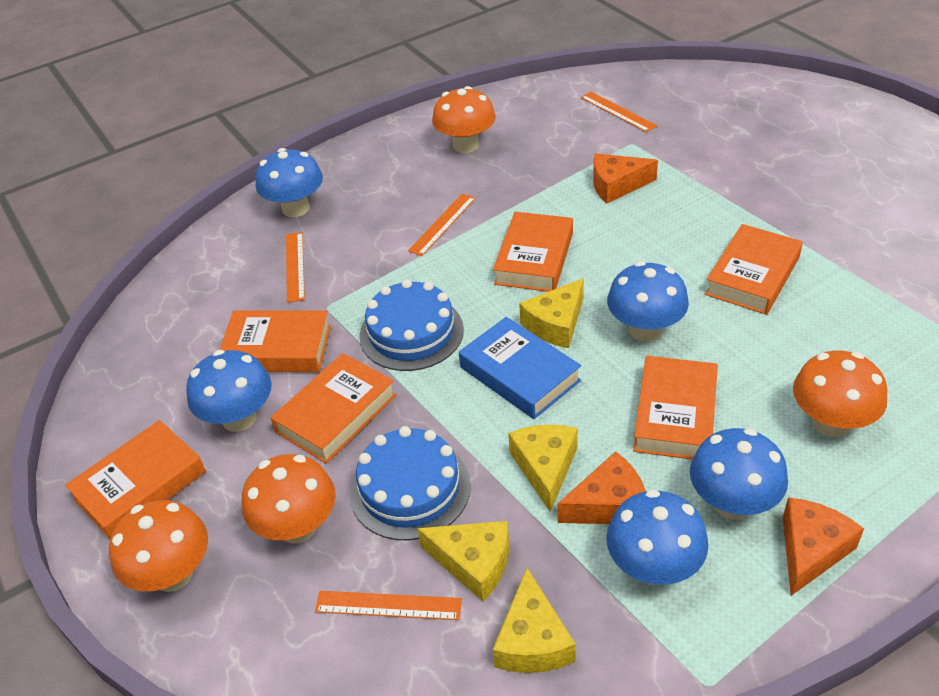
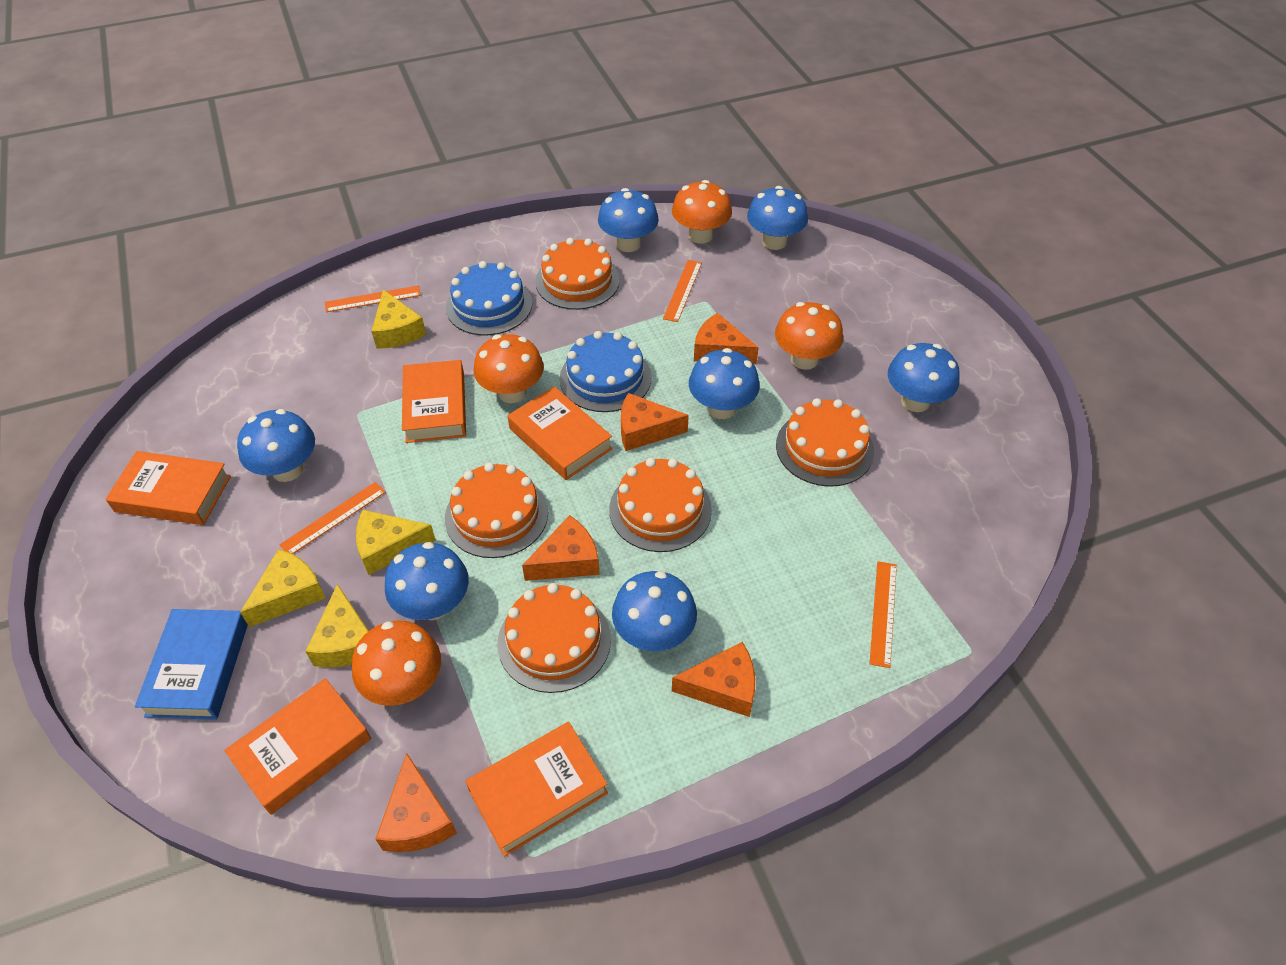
blue mushroom: 5 -> 7
orange book: 6 -> 5
orange cake: 0 -> 5
orange cheese: 3 -> 5

